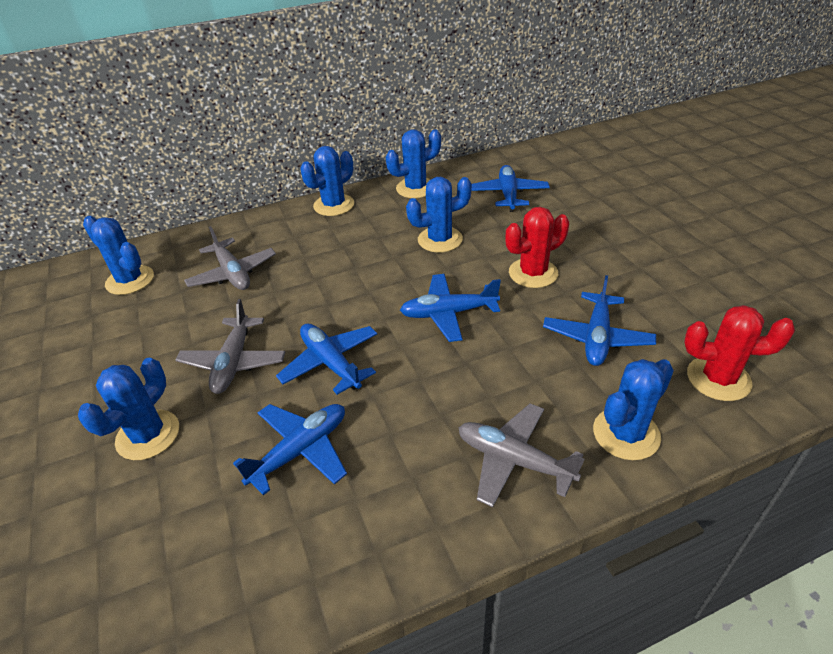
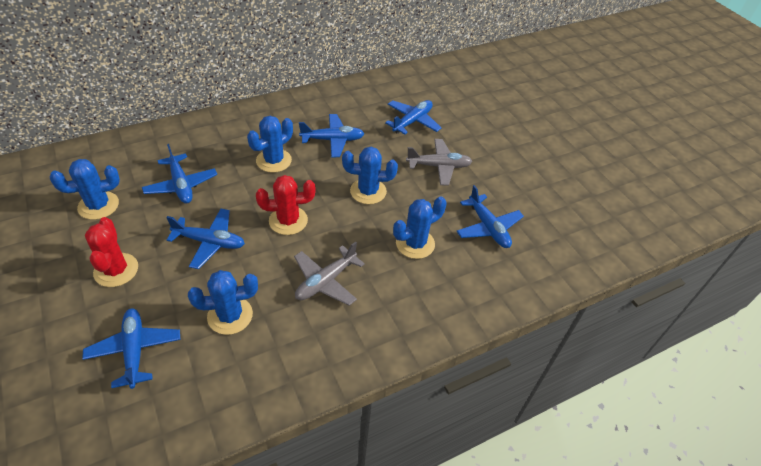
blue cactus: 6 -> 5
blue plane: 5 -> 6
grey plane: 3 -> 2

